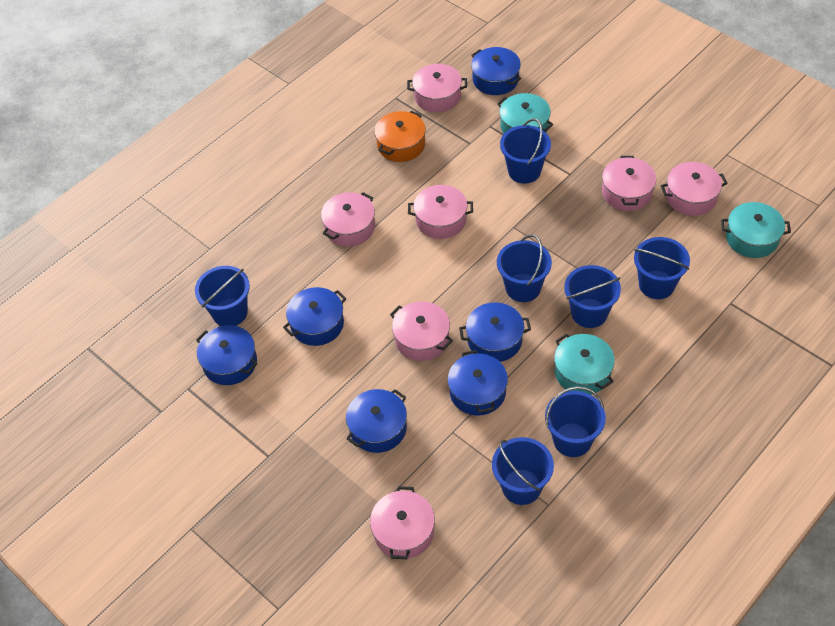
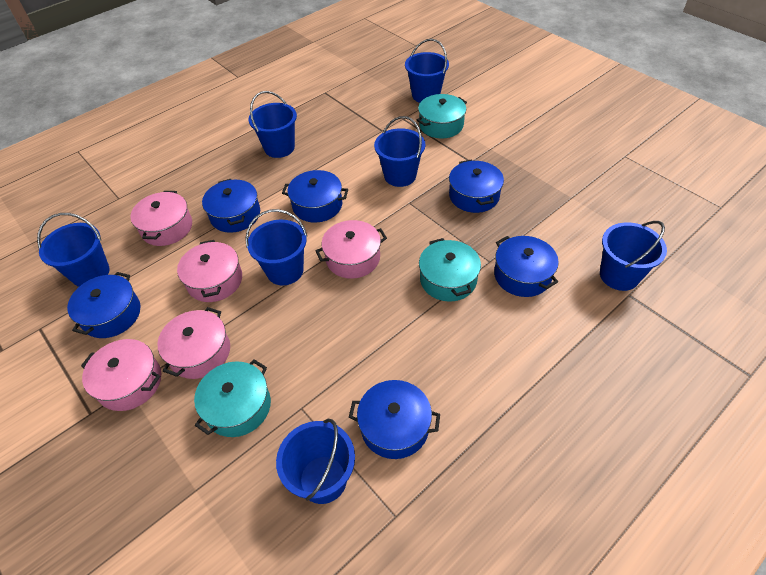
orange pot: 1 -> 0
pink pot: 7 -> 5

